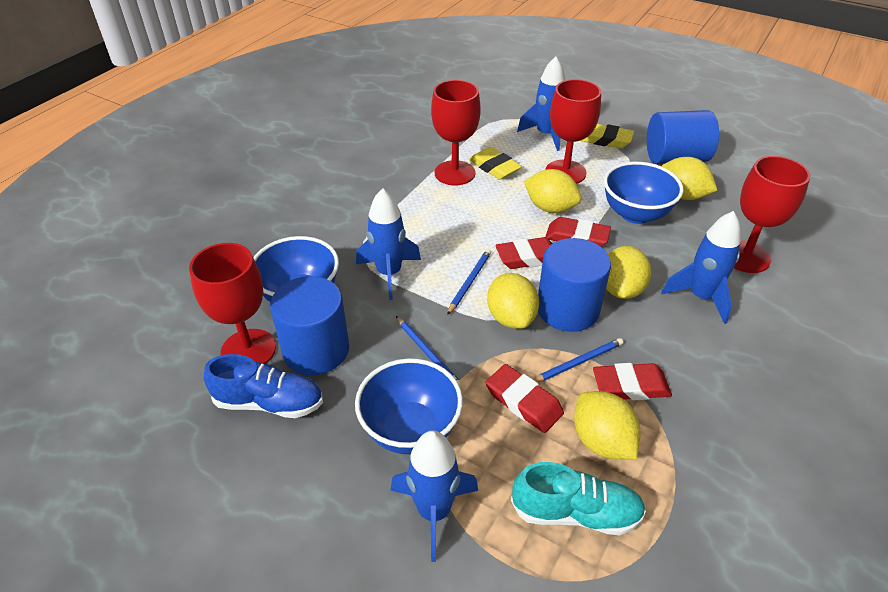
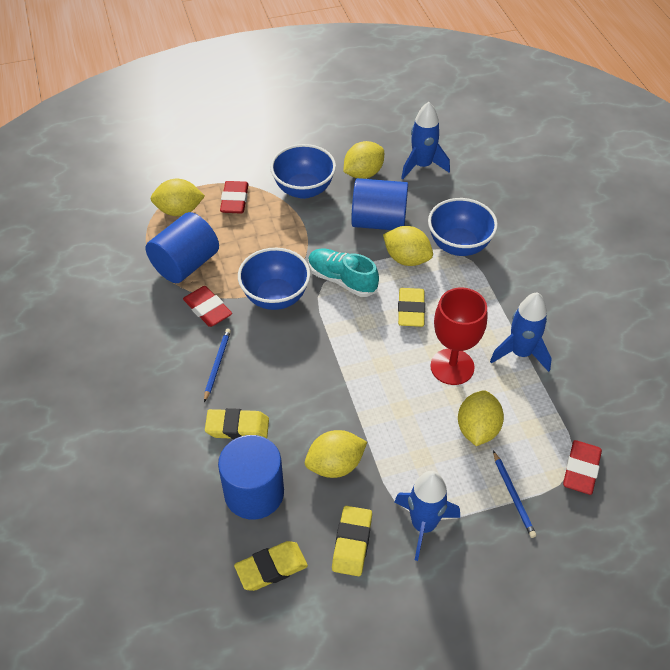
blue pencil: 3 -> 2
blue rocket: 4 -> 3
blue shoe: 1 -> 0
red eraser: 4 -> 3
red goblet: 4 -> 1
yellow eraser: 2 -> 4

